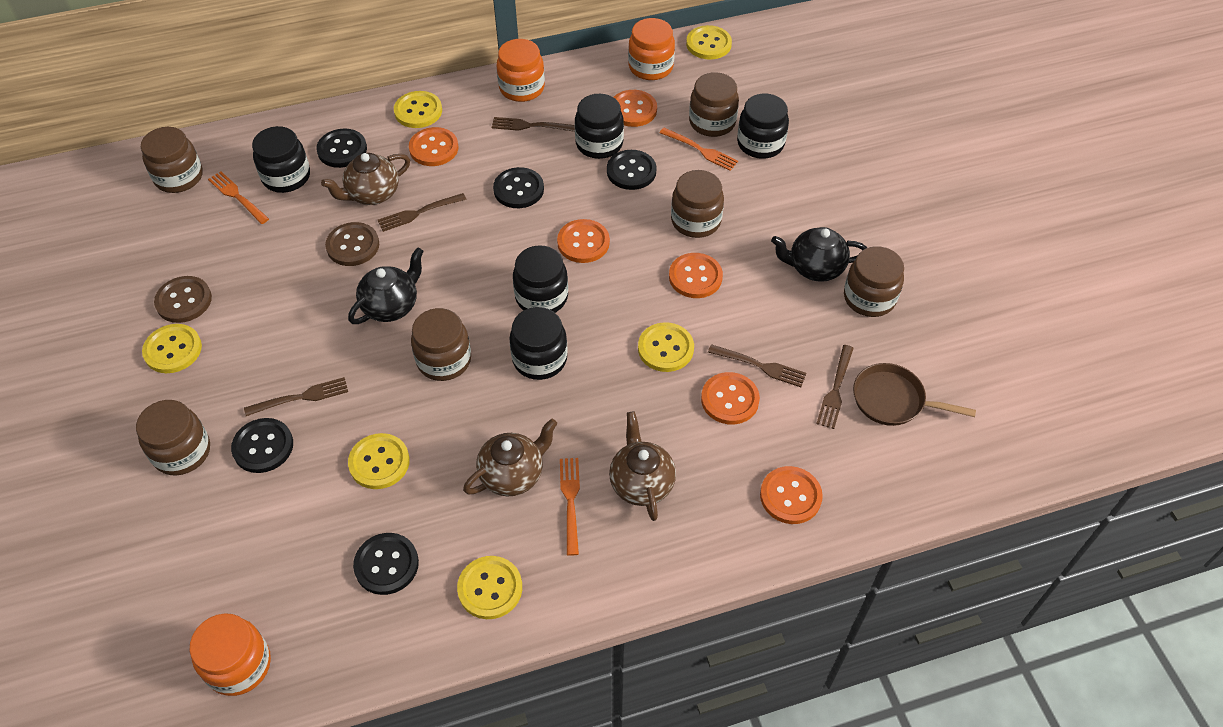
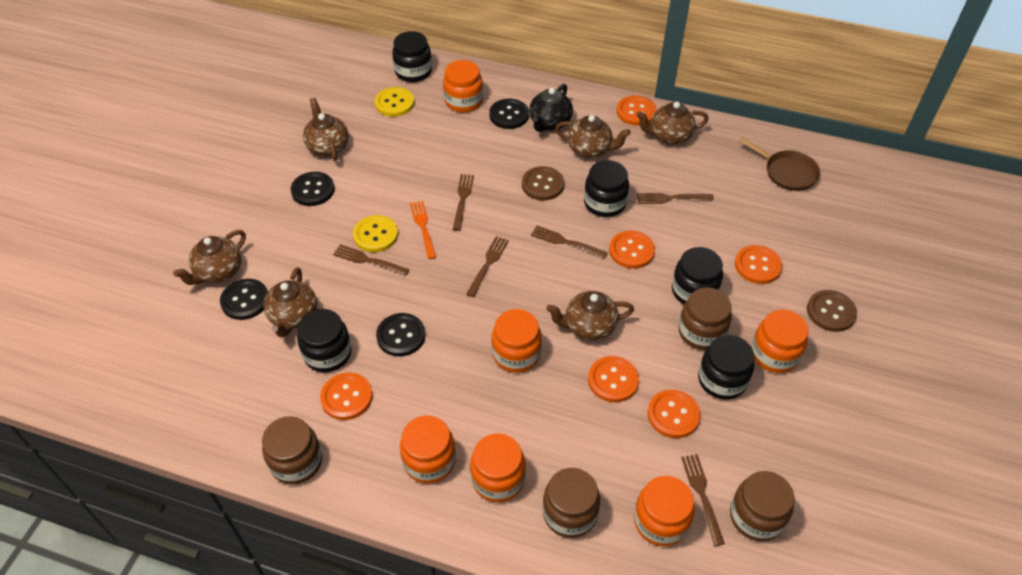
black button: 5 -> 4
black teapot: 2 -> 1
brown fork: 5 -> 6
brown jar: 6 -> 4
brown teapot: 3 -> 6
orange fork: 3 -> 1
orange jar: 3 -> 6
yellow button: 6 -> 2

